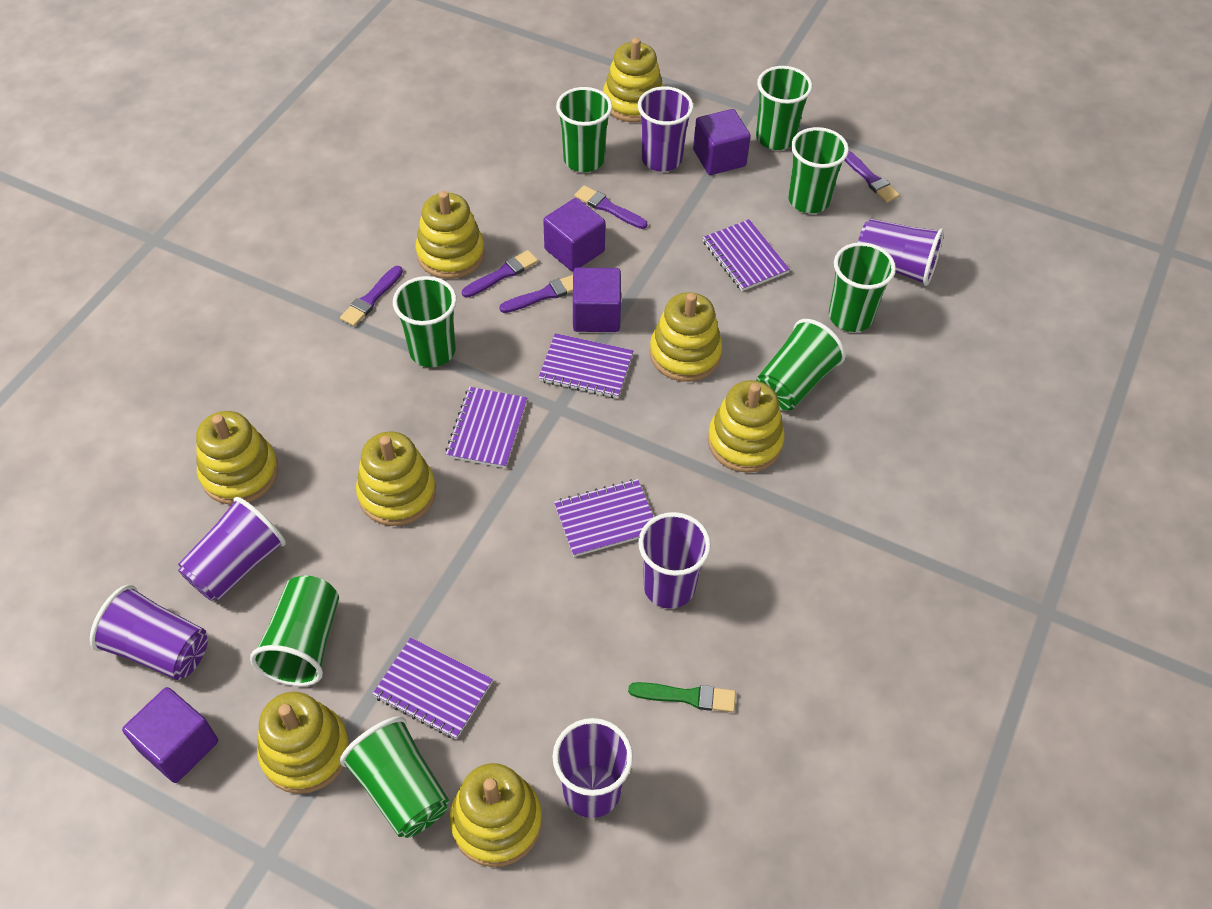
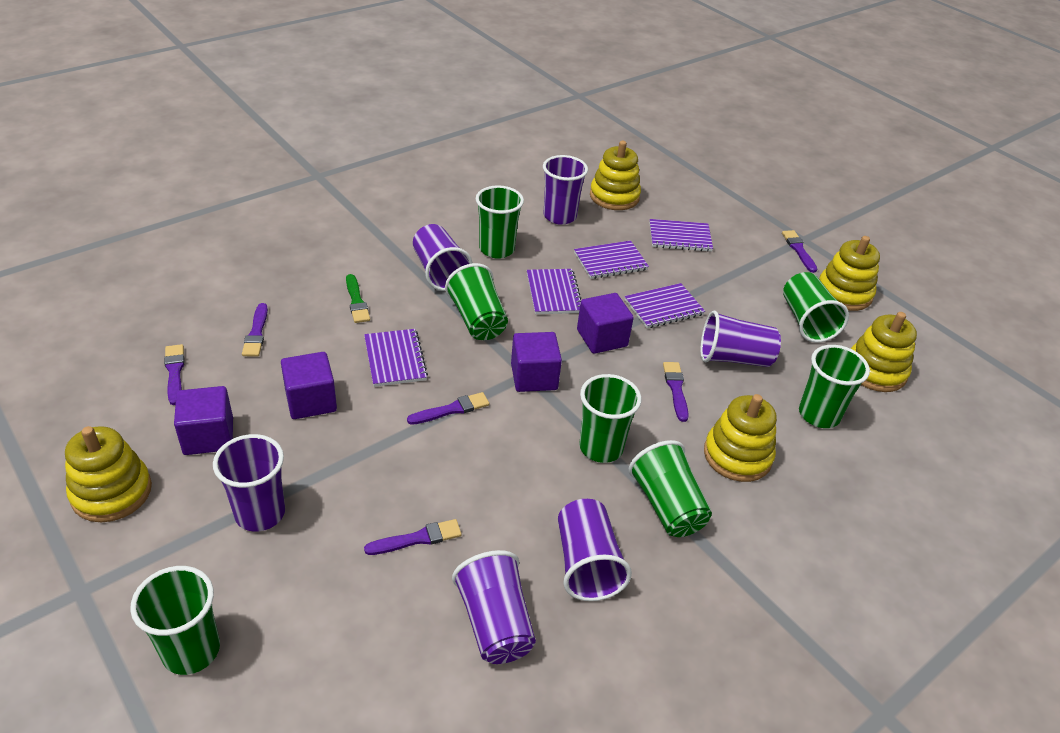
green cup: 8 -> 7
purple brush: 5 -> 6
yellow stacking toy: 8 -> 5

